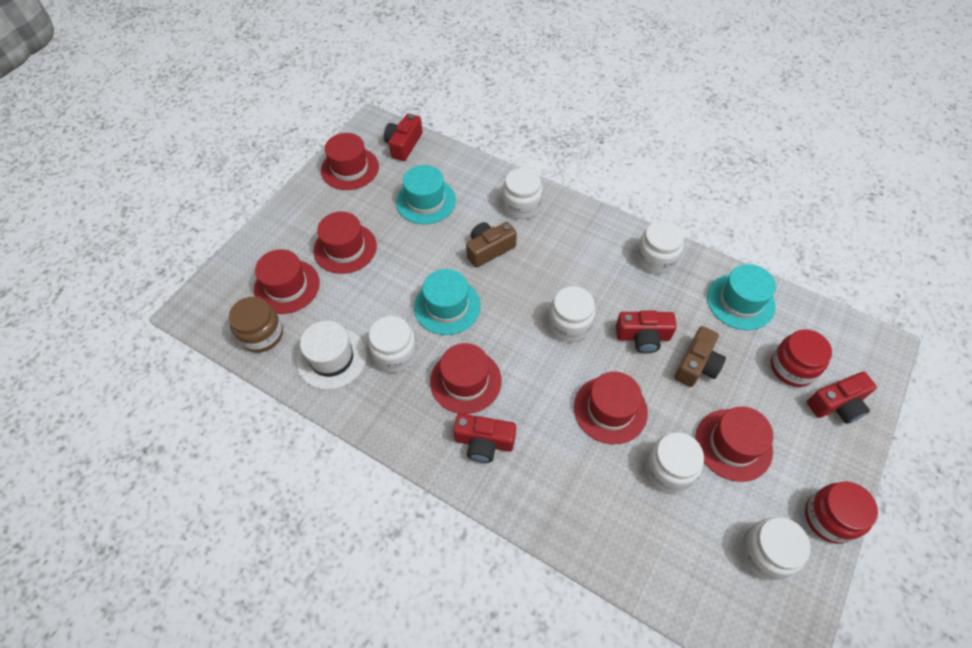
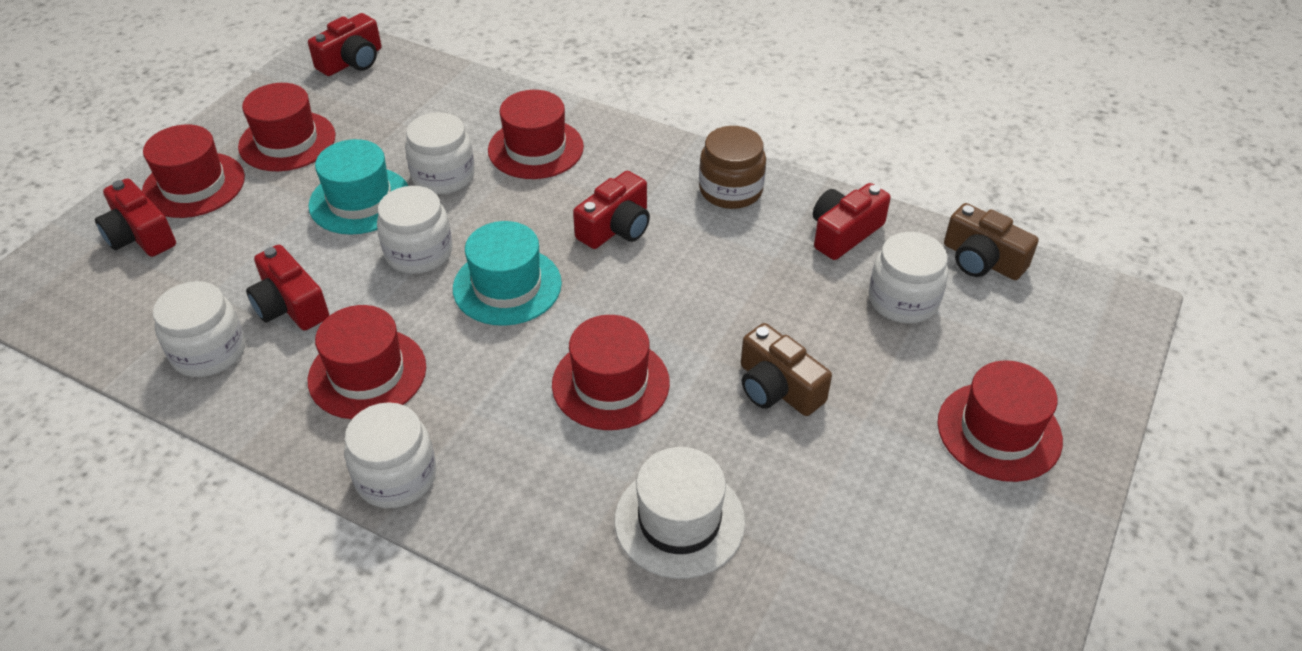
red camera: 4 -> 5
red jar: 2 -> 0
turquoise hat: 3 -> 2
white jar: 6 -> 5

